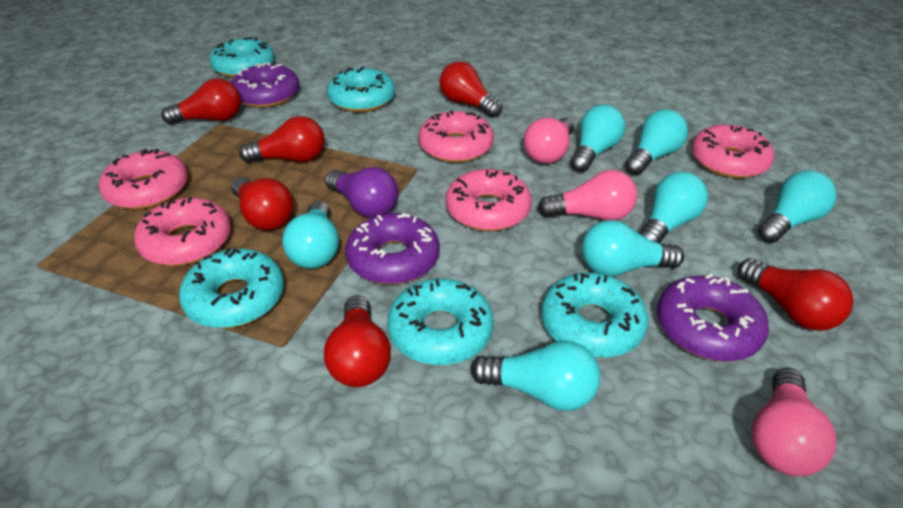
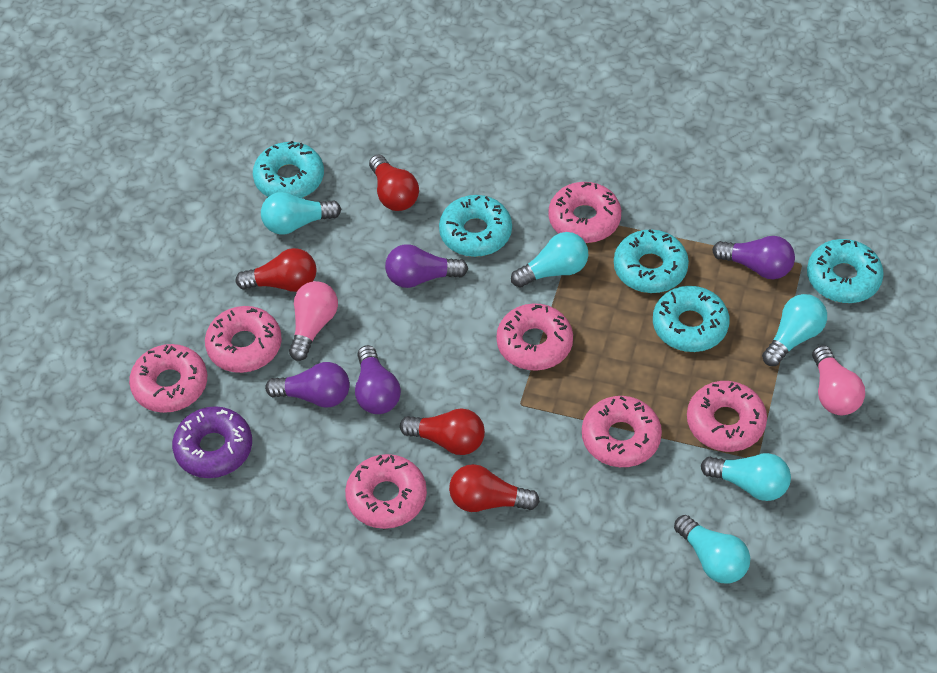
pink donut: 5 -> 7
pink light bulb: 3 -> 2
purple donut: 3 -> 1
purple light bulb: 1 -> 4
red light bulb: 6 -> 4
turquoise light bulb: 7 -> 5

